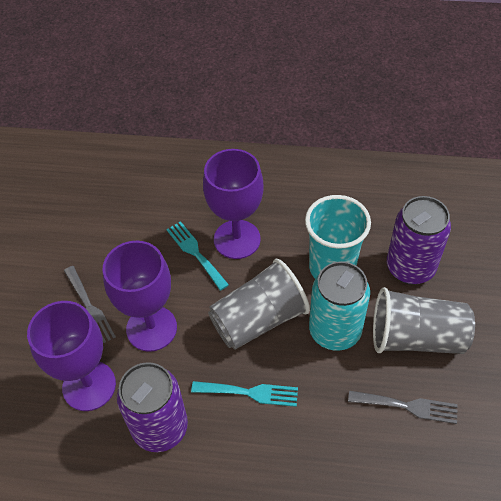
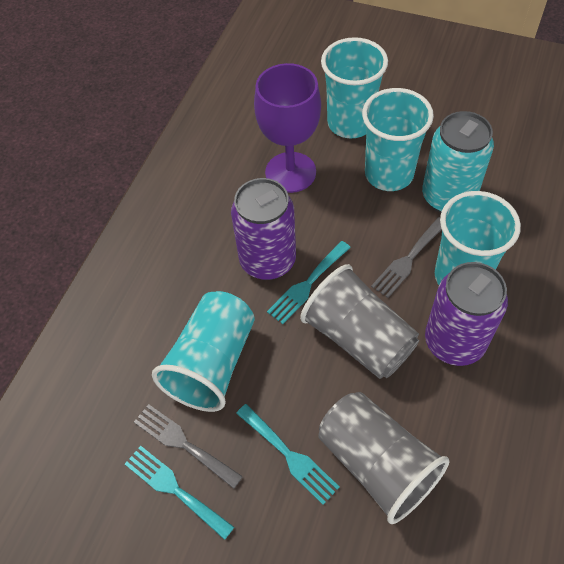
purple goblet: 3 -> 1
turquoise cup: 1 -> 4
turquoise fork: 2 -> 3

